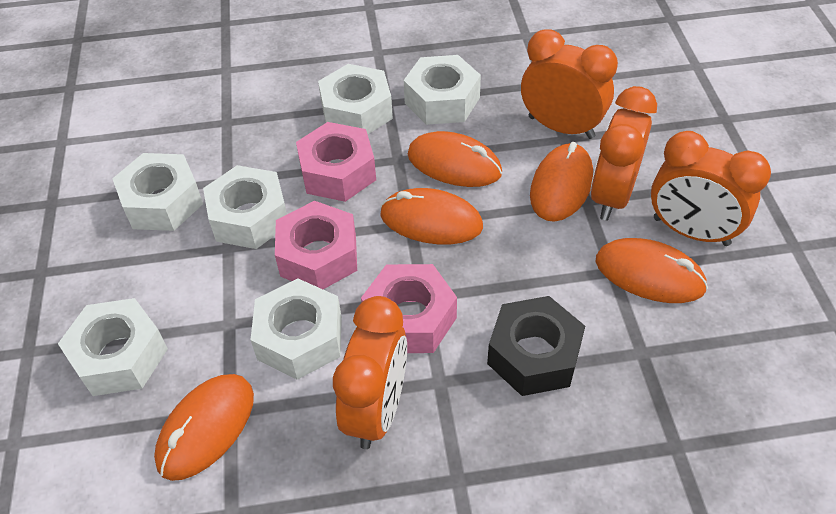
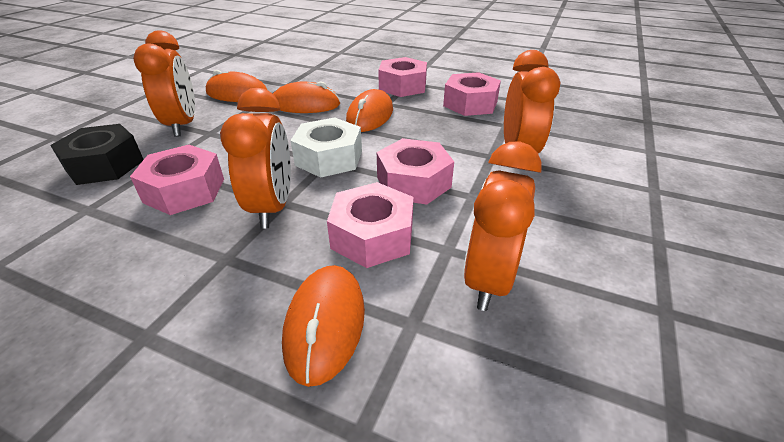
orange mouse: 5 -> 4
pink nut: 3 -> 5
white nut: 6 -> 1

